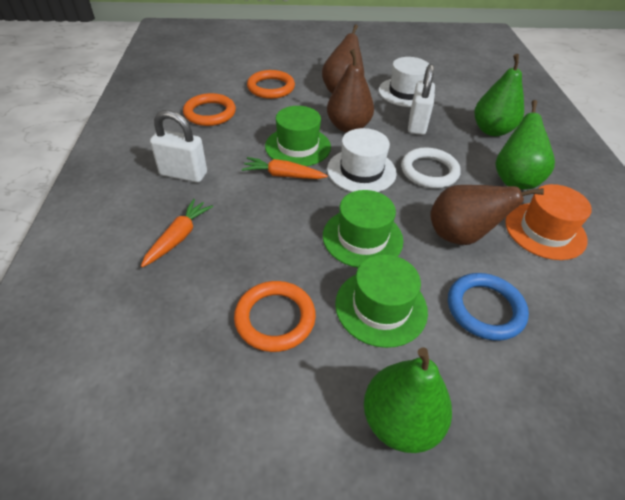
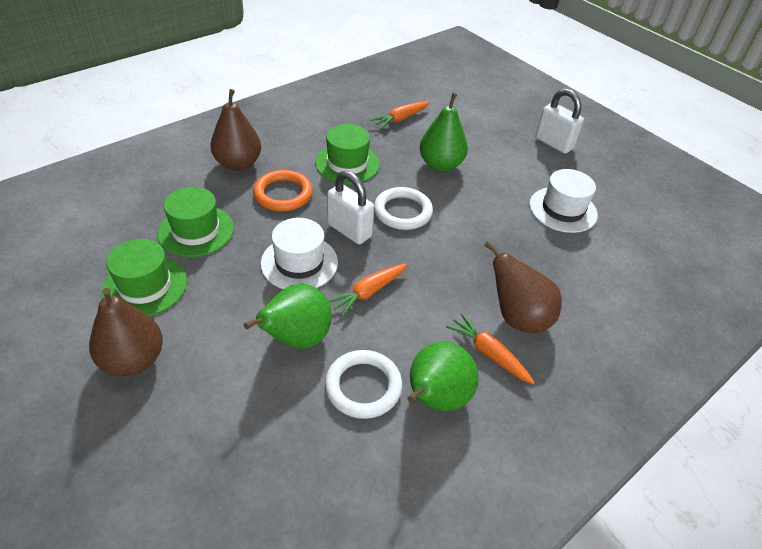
blue ring: 1 -> 0
orange carrot: 2 -> 3
orange hat: 1 -> 0
orange ring: 3 -> 1
white ring: 1 -> 2

